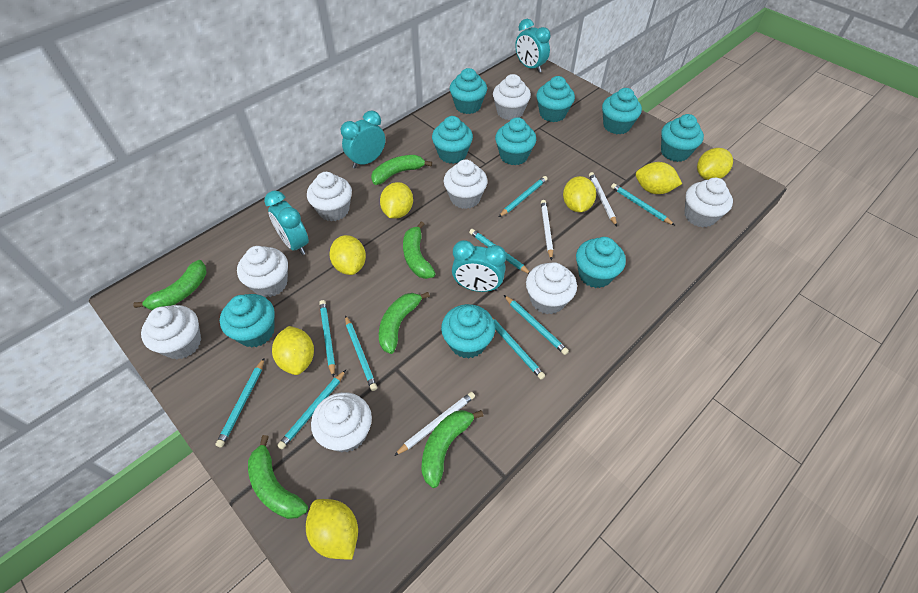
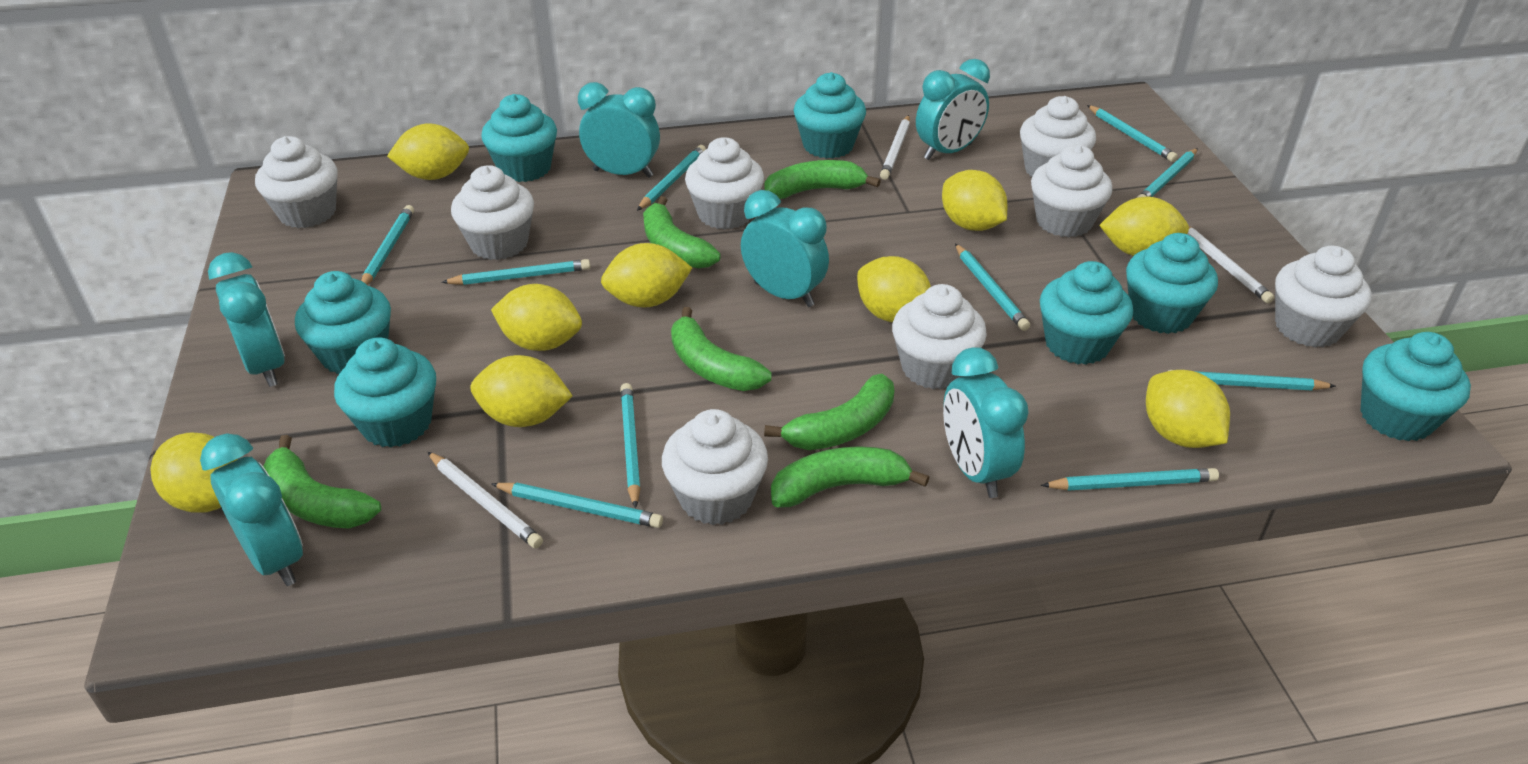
turquoise clock: 4 -> 6
turquoise cupcake: 9 -> 7
turquoise pencil: 9 -> 10
yellow lemon: 7 -> 9

